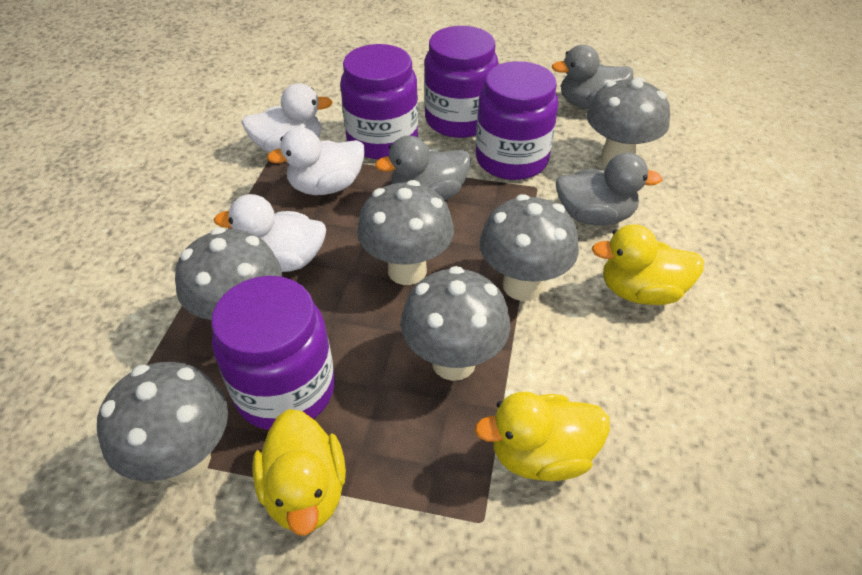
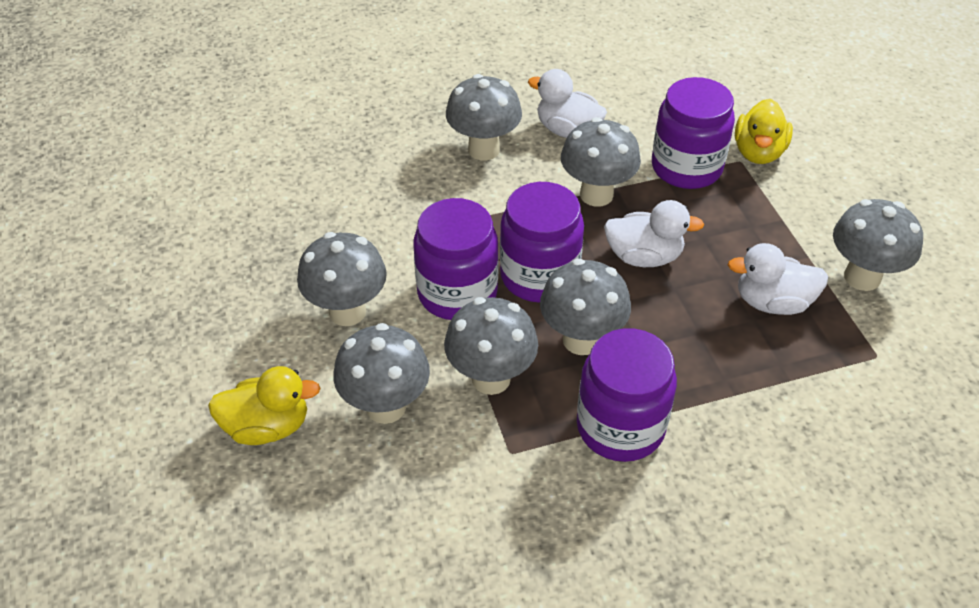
grey duck: 3 -> 0
grey mushroom: 6 -> 7
yellow duck: 3 -> 2

